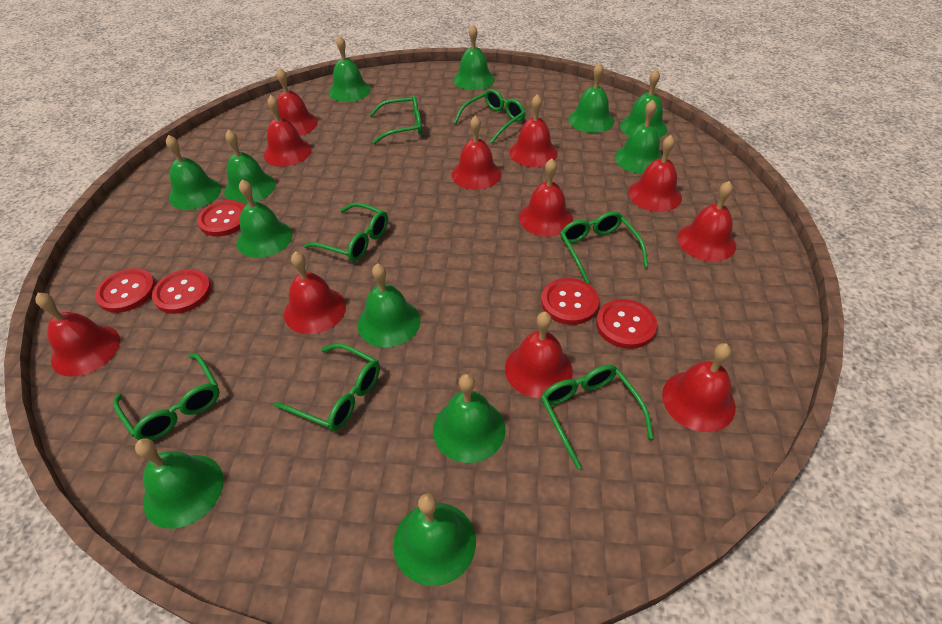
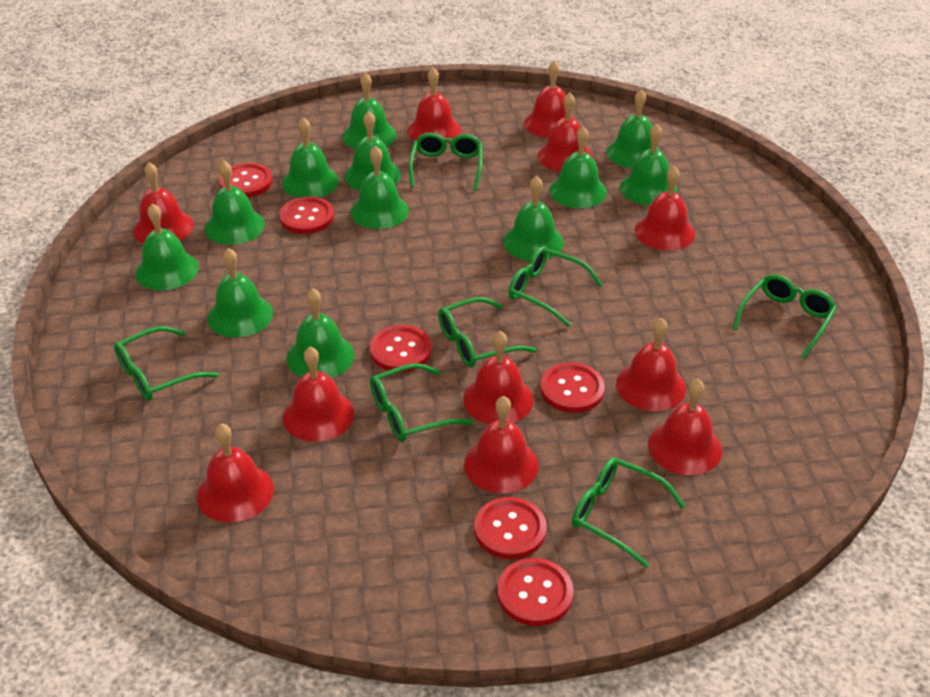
red button: 5 -> 6

